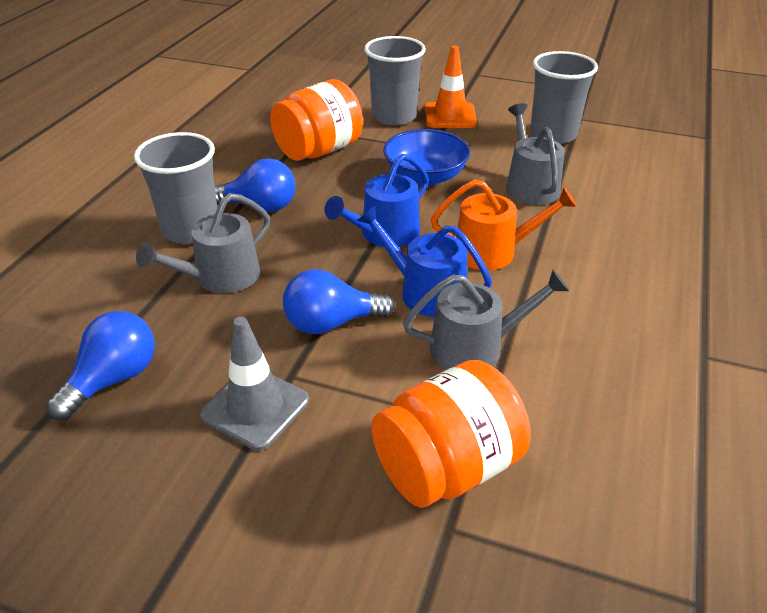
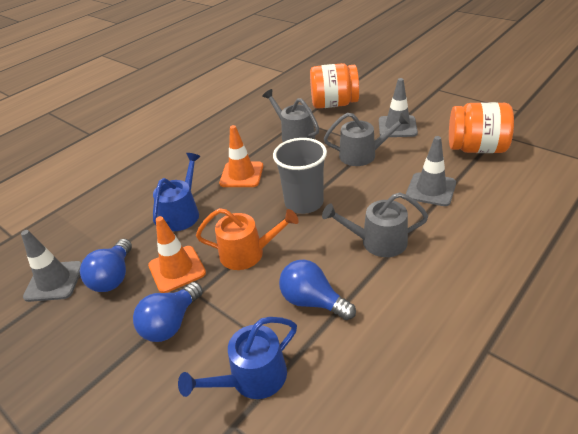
blue bowl: 1 -> 0
grey cup: 3 -> 1
grey traffic cone: 1 -> 3
orange traffic cone: 1 -> 2

